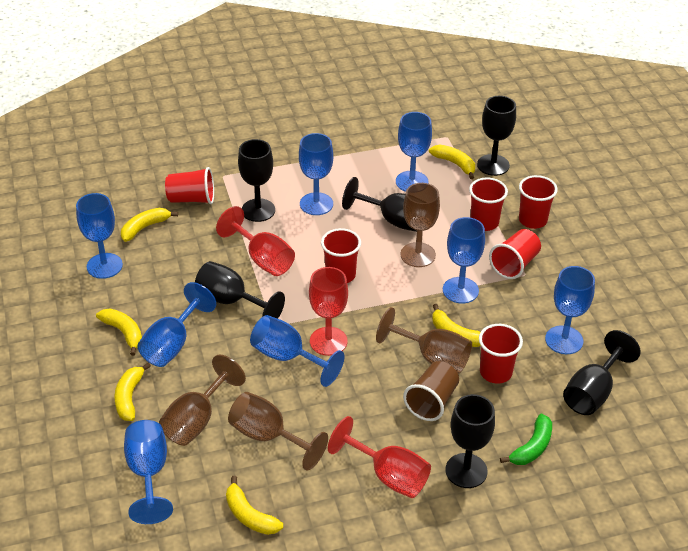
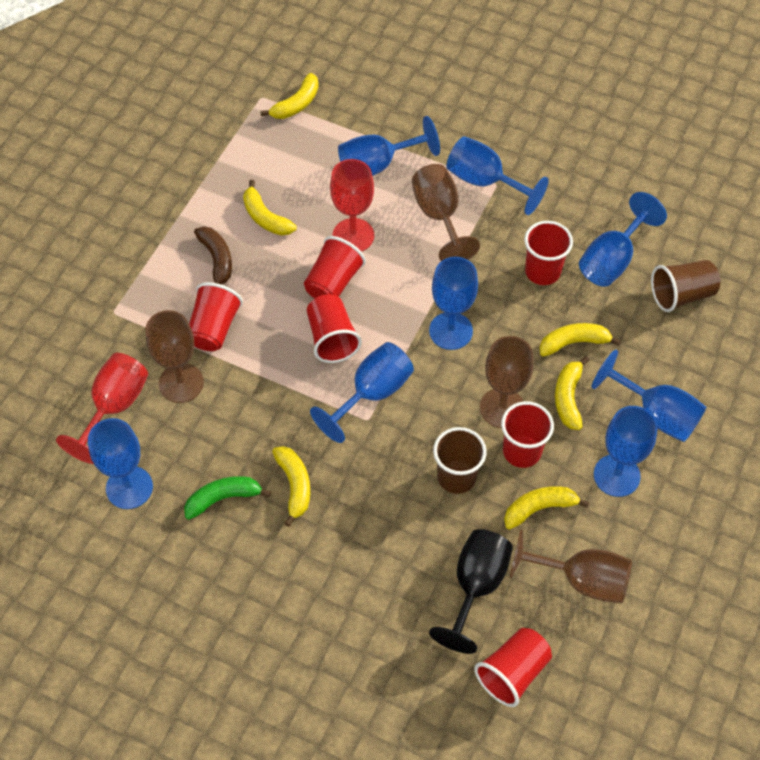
black goblet: 6 -> 1
brown banana: 0 -> 1
brown cup: 1 -> 2
red goblet: 3 -> 2

